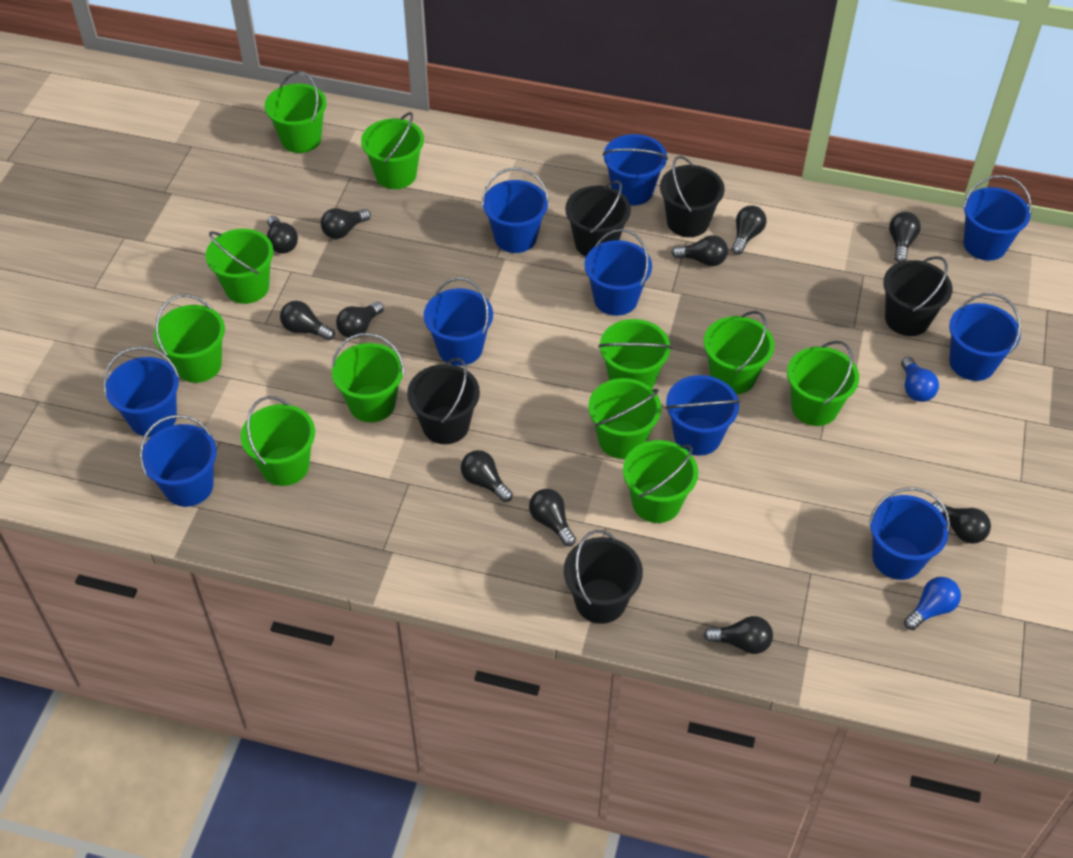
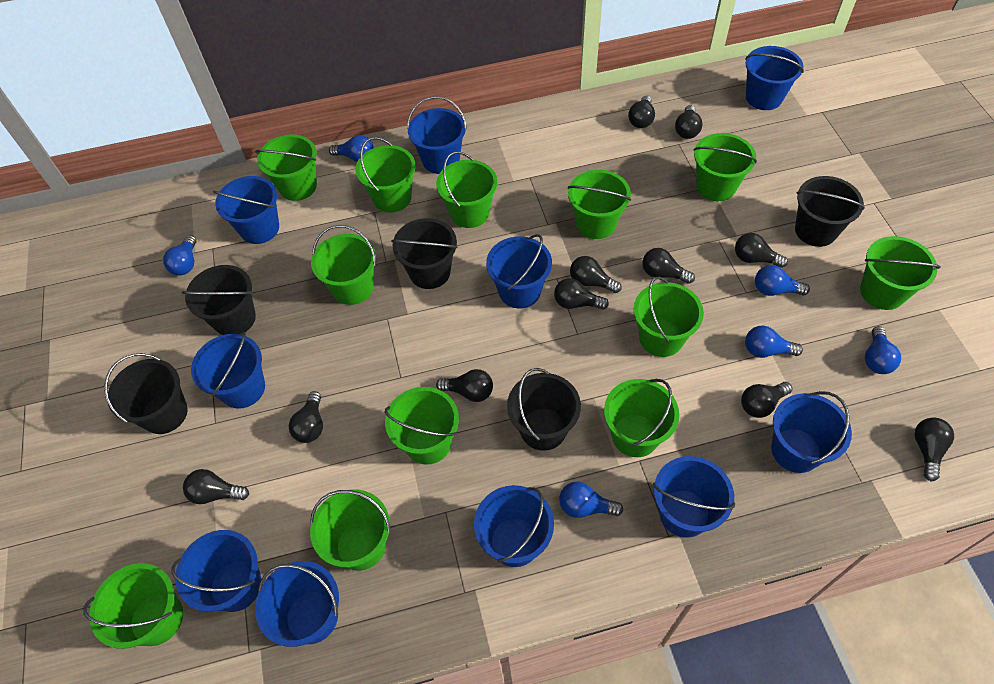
blue light bulb: 2 -> 6
green bucket: 11 -> 12

